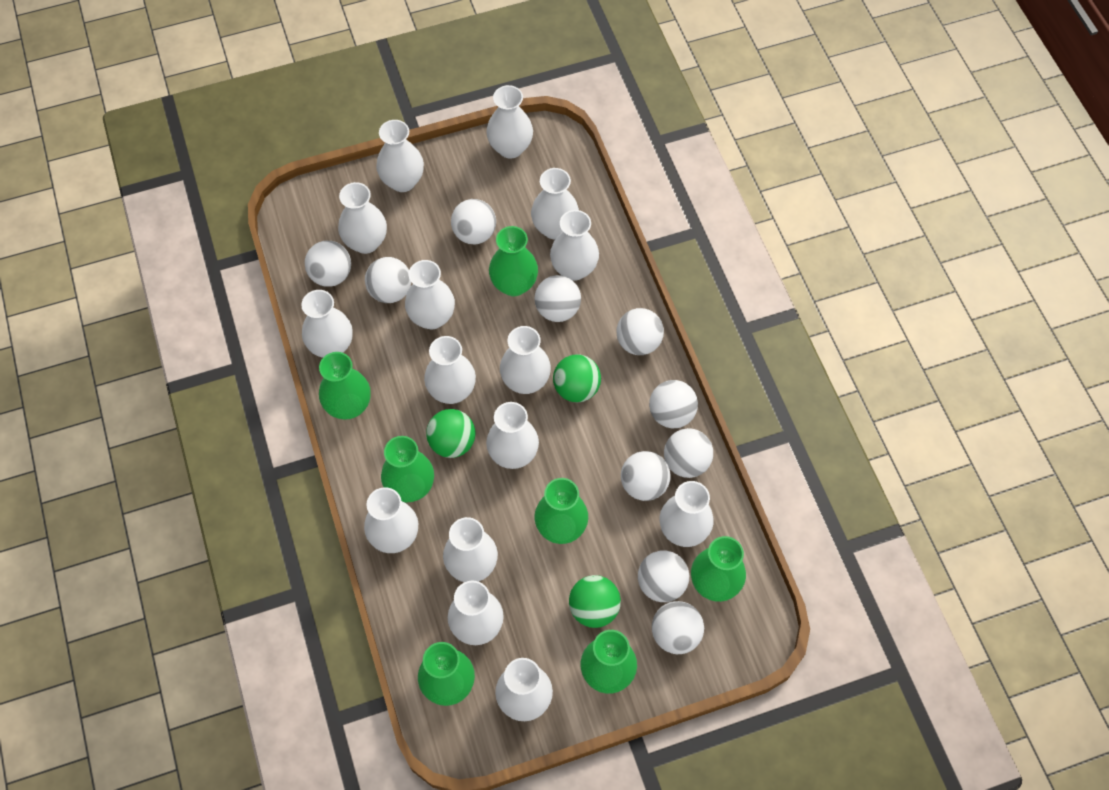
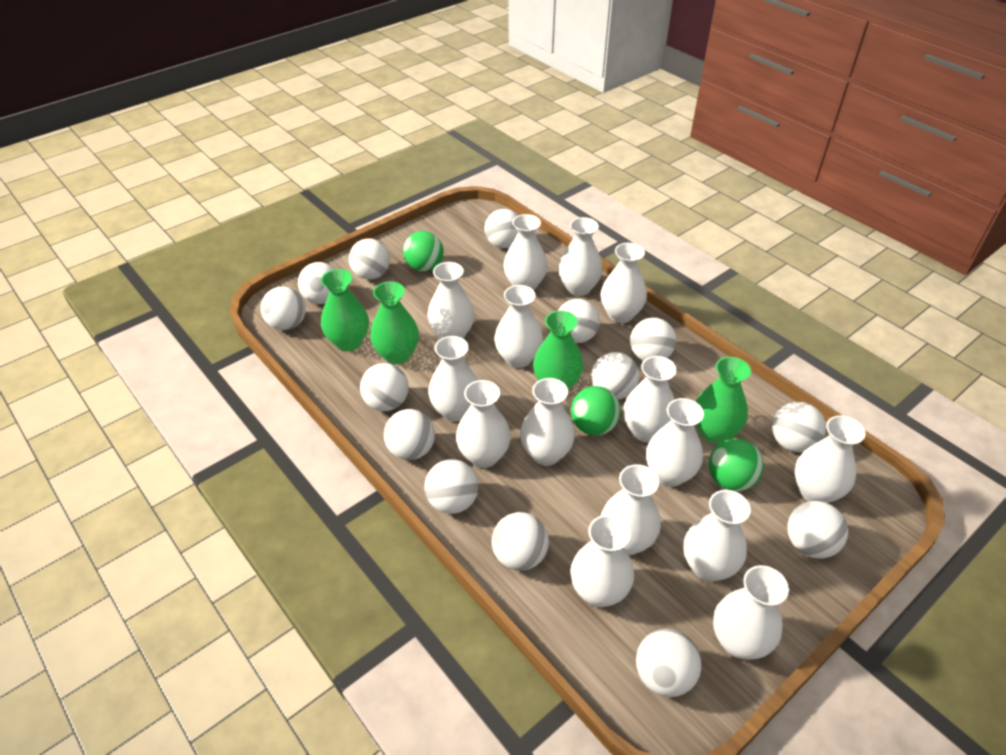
green vase: 7 -> 4
white ball: 10 -> 14

